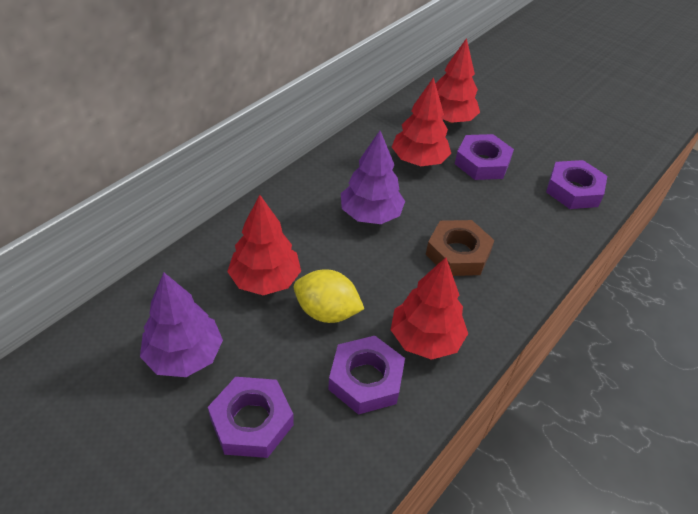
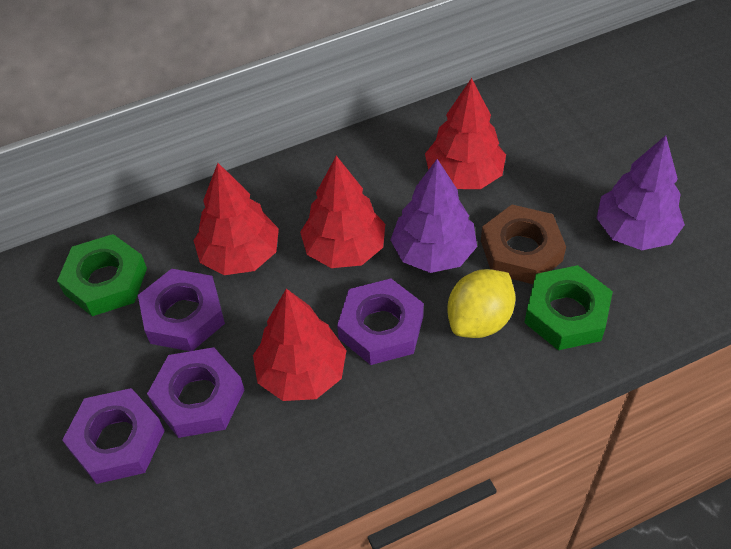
green nut: 0 -> 2

